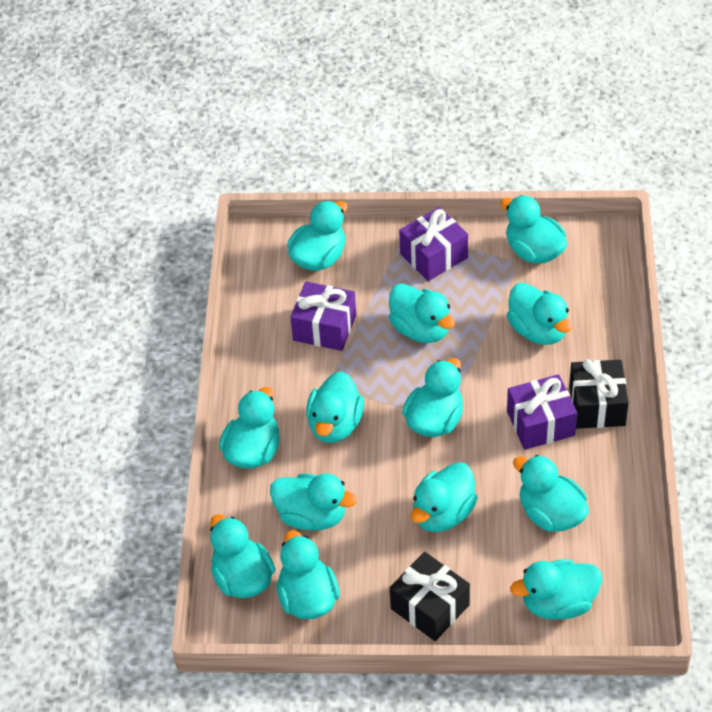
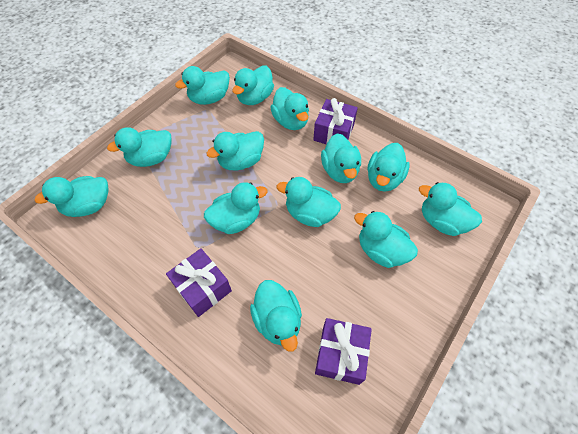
black gift: 2 -> 0

